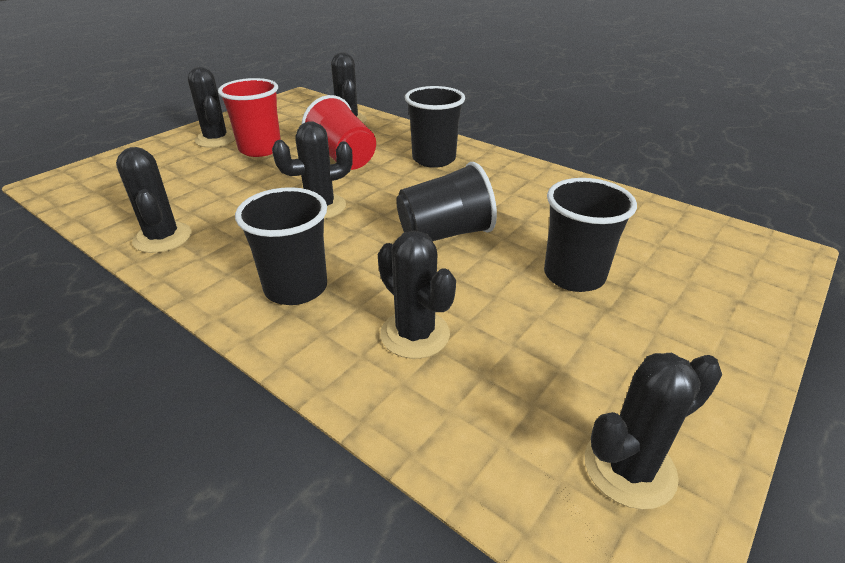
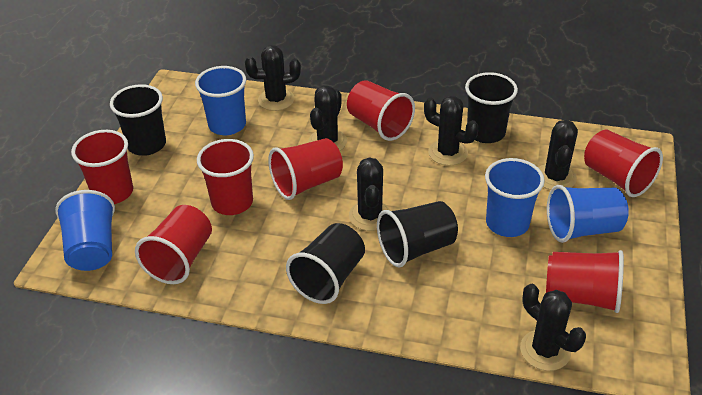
blue cup: 0 -> 4
red cup: 2 -> 7

